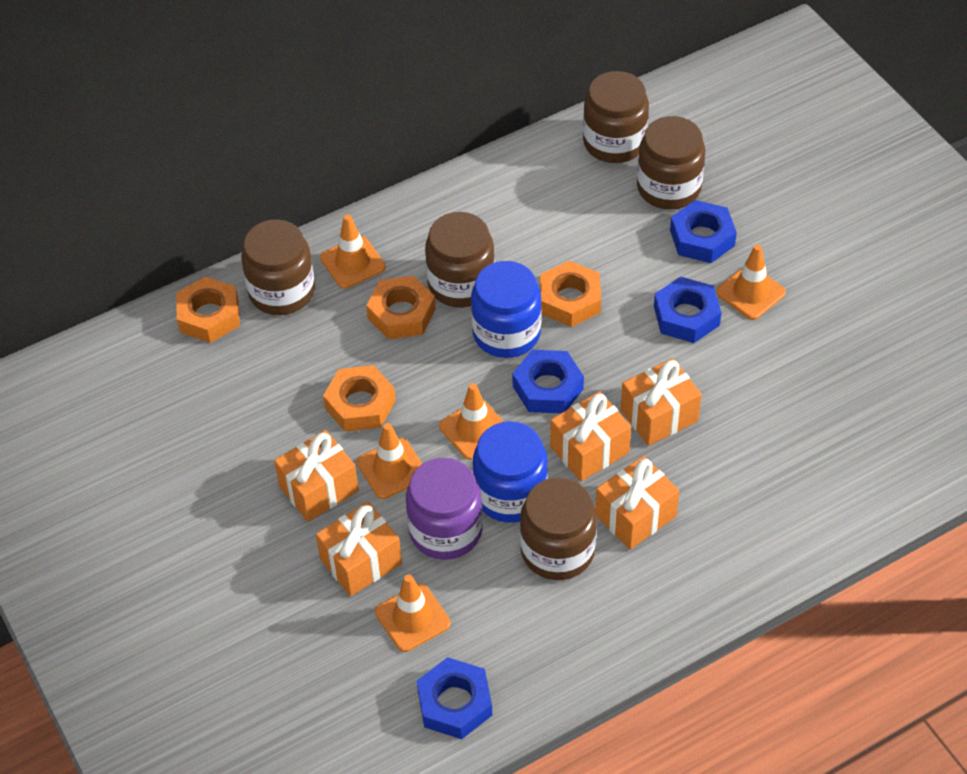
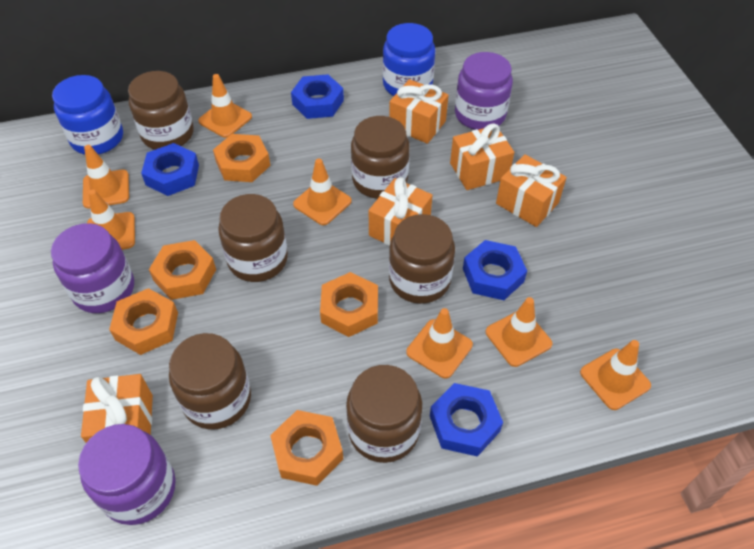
brown jar: 5 -> 6
orange nut: 4 -> 5
orange traffic cone: 5 -> 7
purple jar: 1 -> 3

